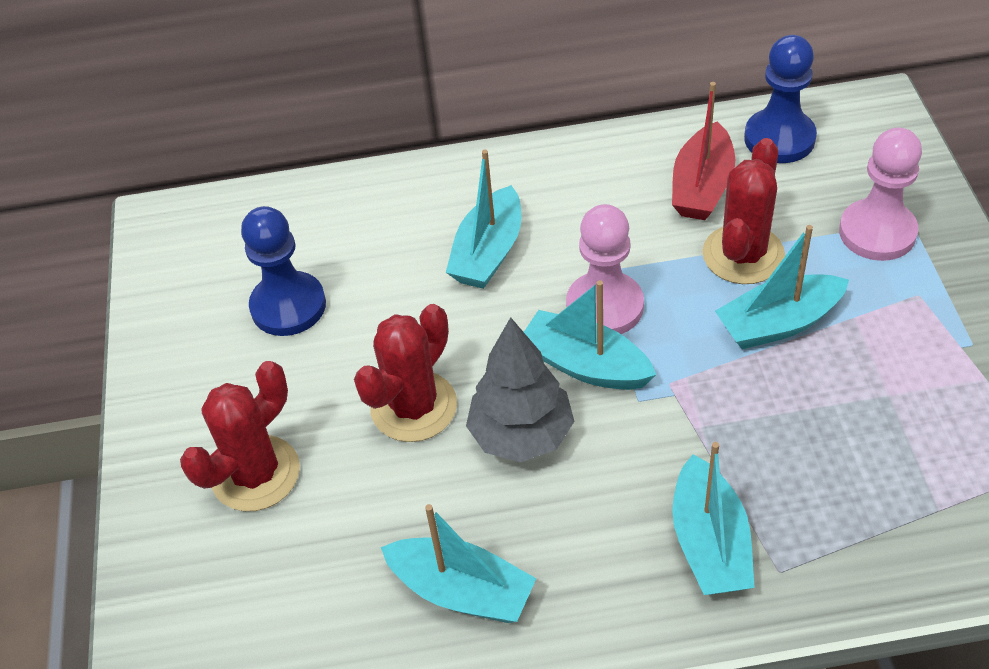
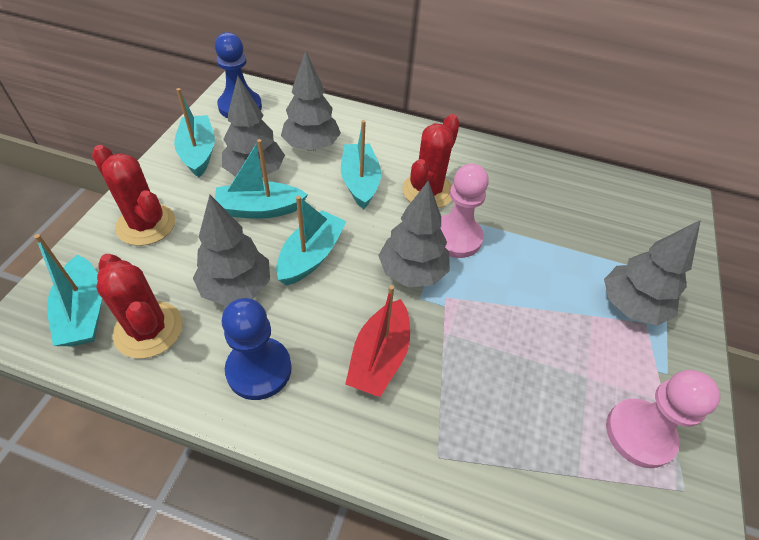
grey tree: 1 -> 5

